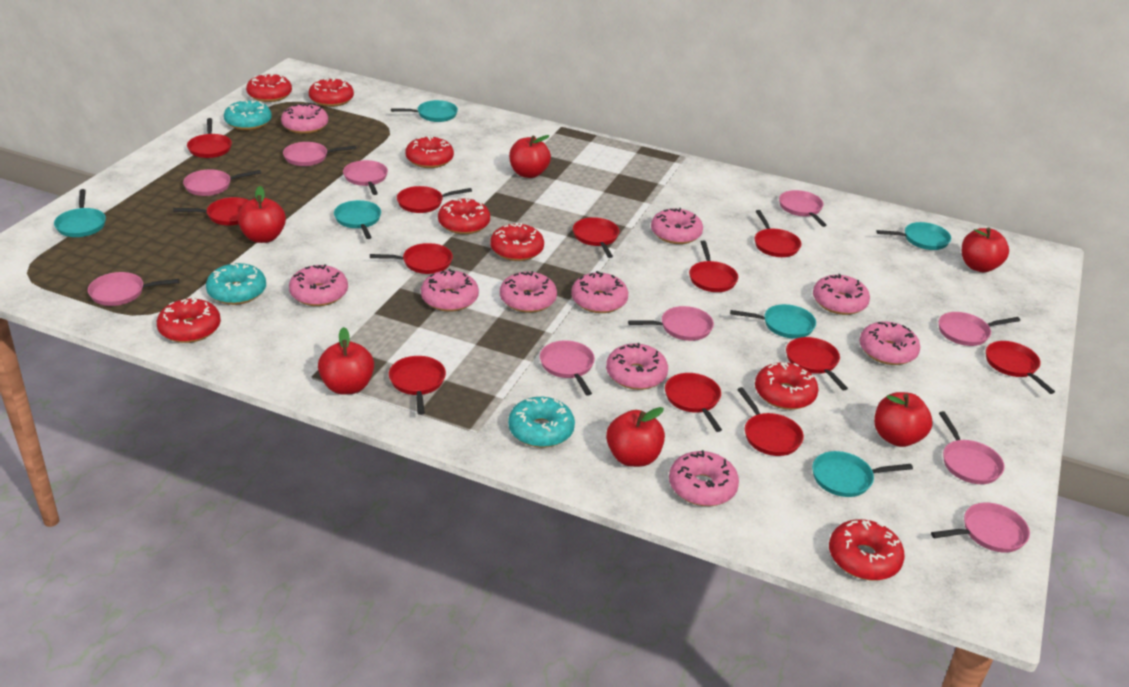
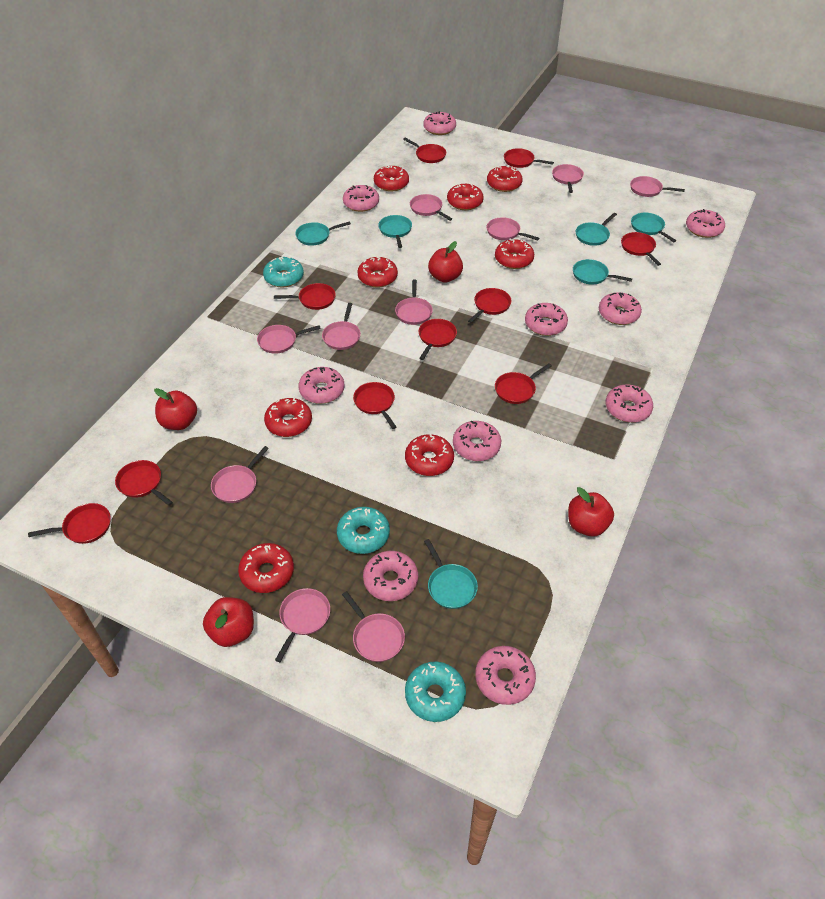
red apple: 6 -> 4
red pan: 12 -> 10

